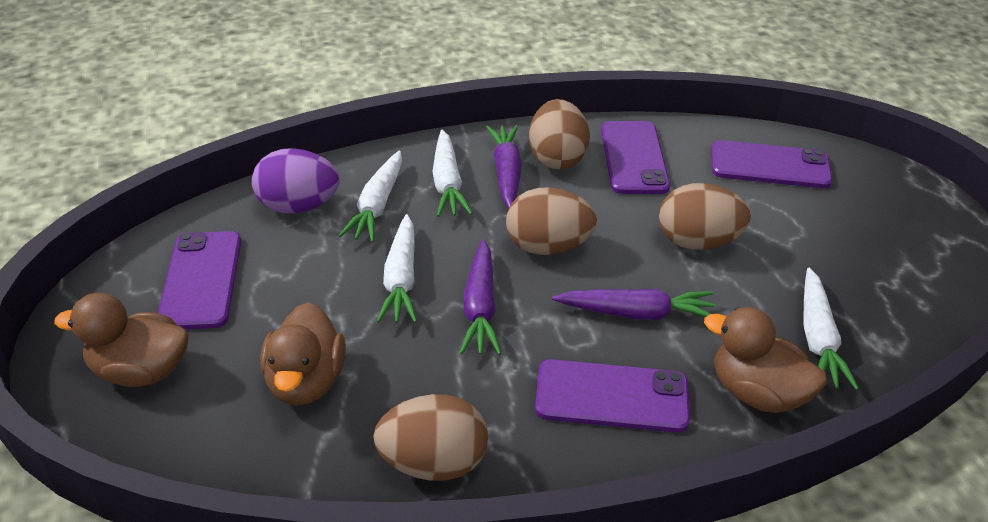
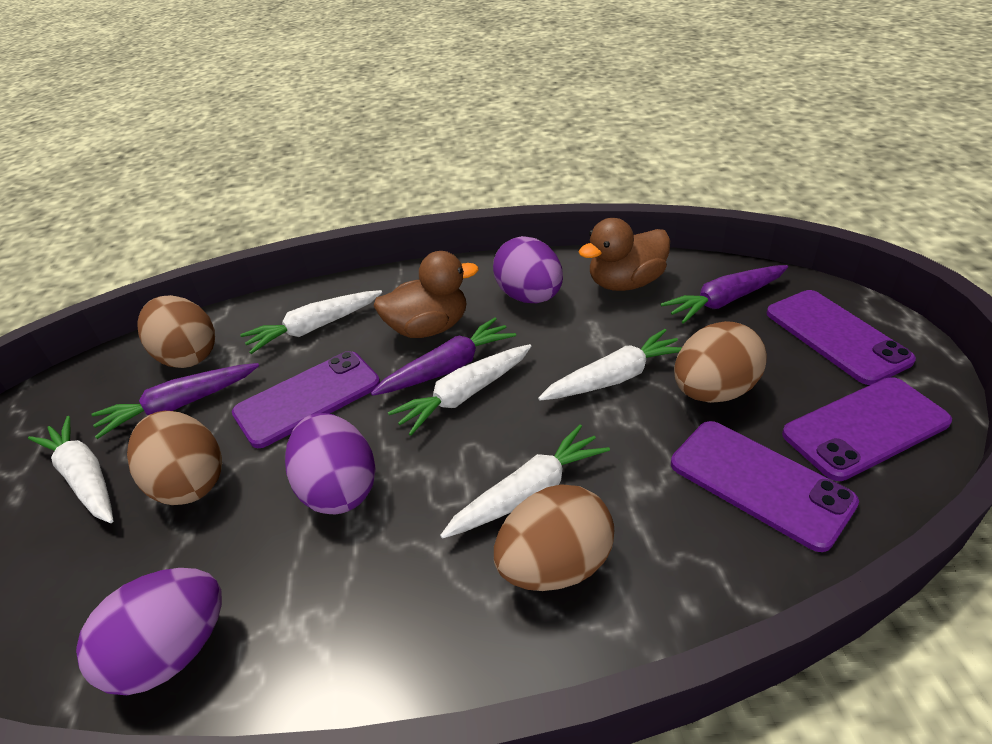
brown duck: 3 -> 2
purple egg: 1 -> 3
white carrot: 4 -> 5

